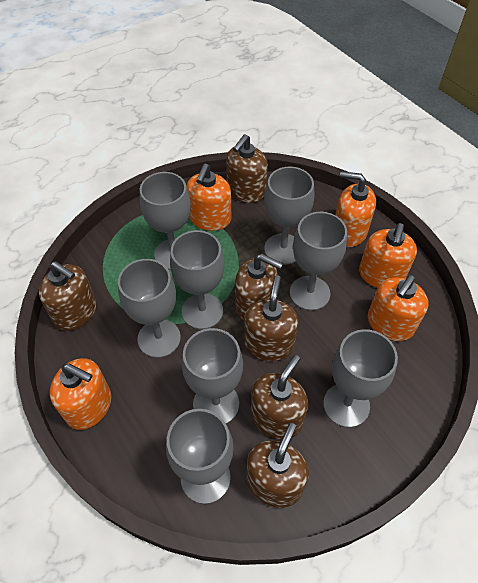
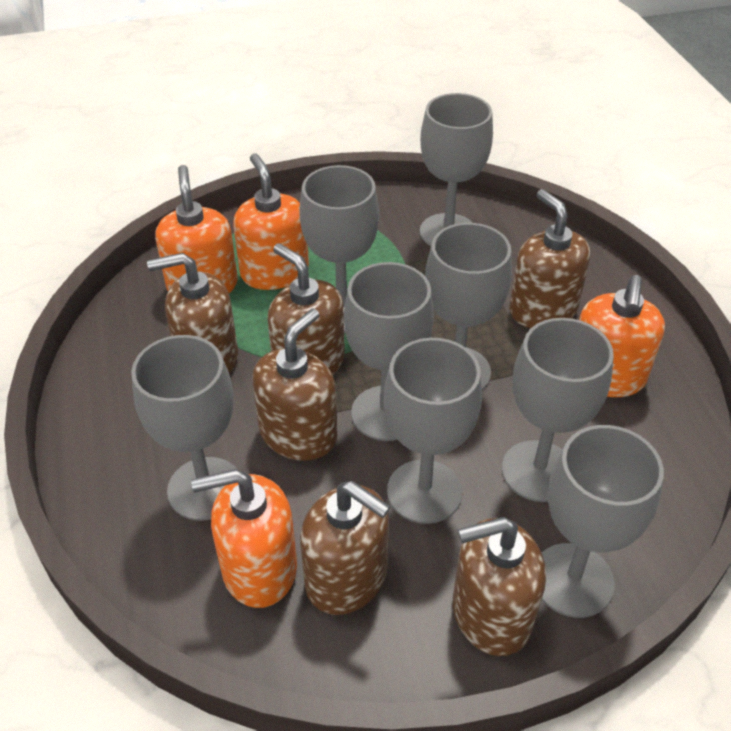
orange soap dispenser: 5 -> 4

